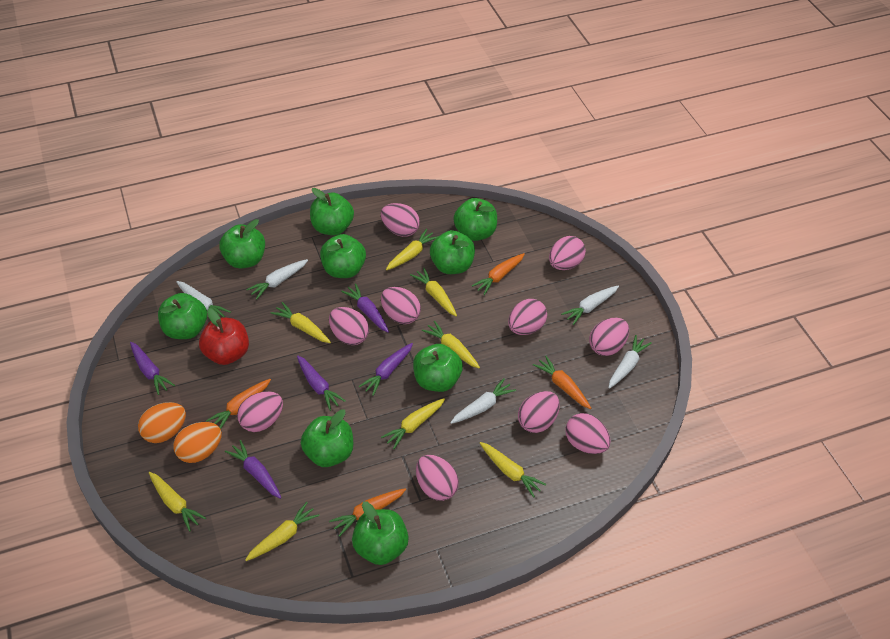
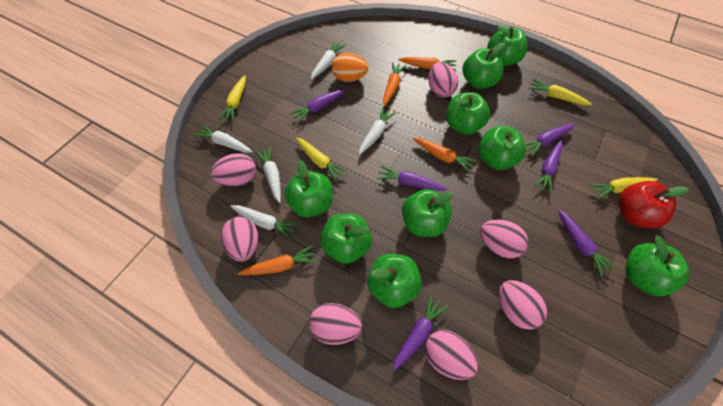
orange egg: 2 -> 1
pink egg: 10 -> 7
purple carrot: 5 -> 6
yellow carrot: 8 -> 4

